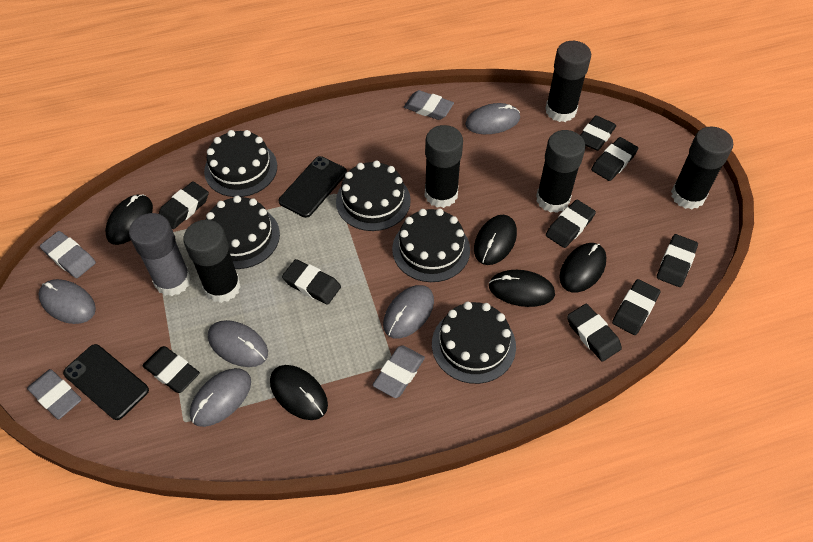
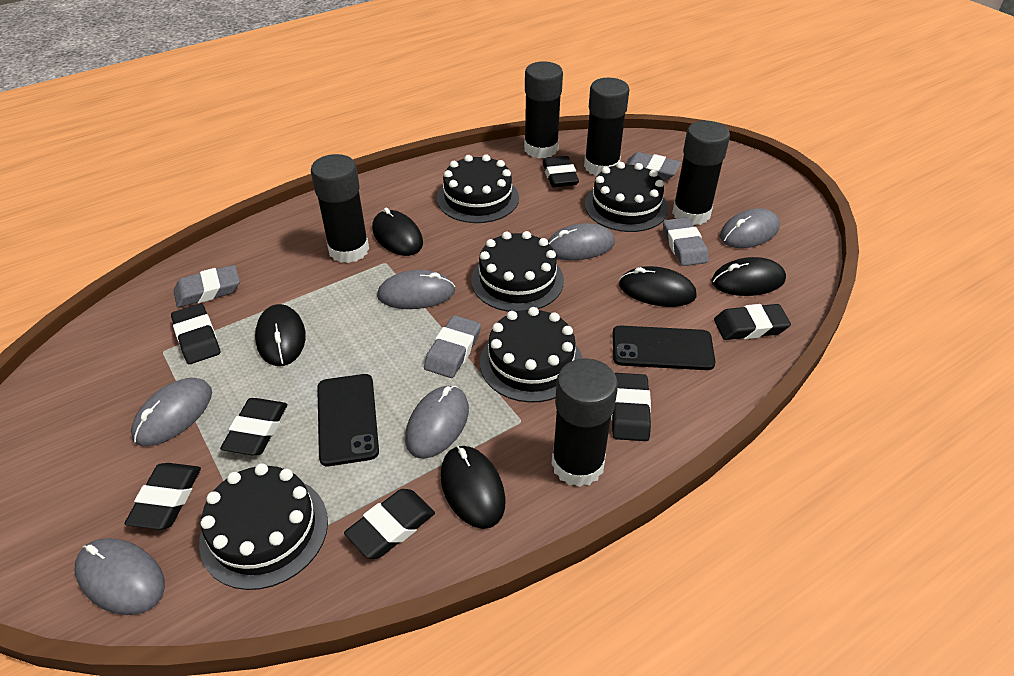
black eraser: 9 -> 7
grey glue stick: 1 -> 0
grey mouse: 5 -> 6

